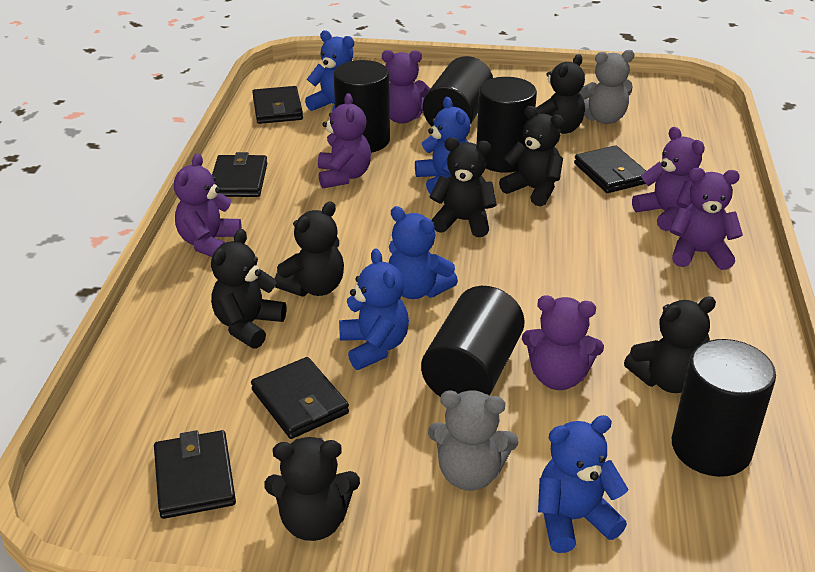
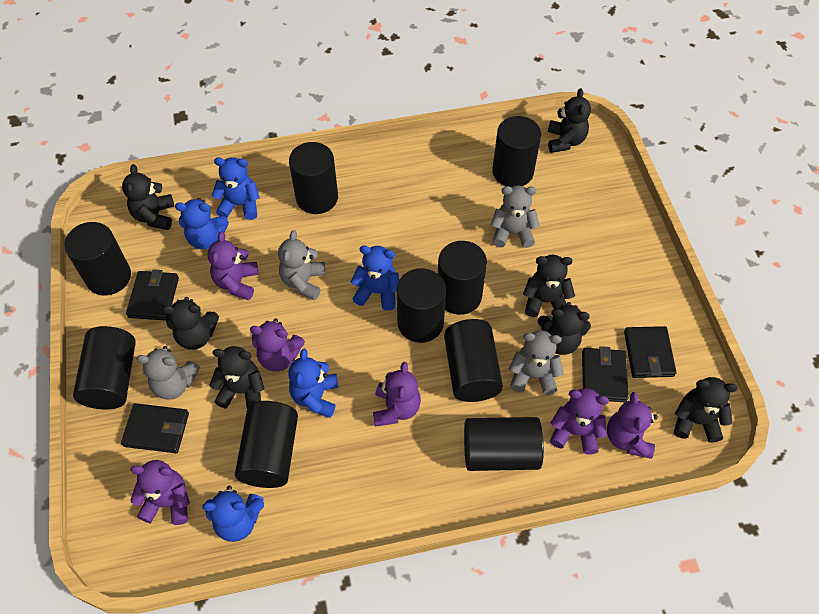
black cylinder: 5 -> 9
black wallet: 5 -> 4
grey teddy bear: 2 -> 4

